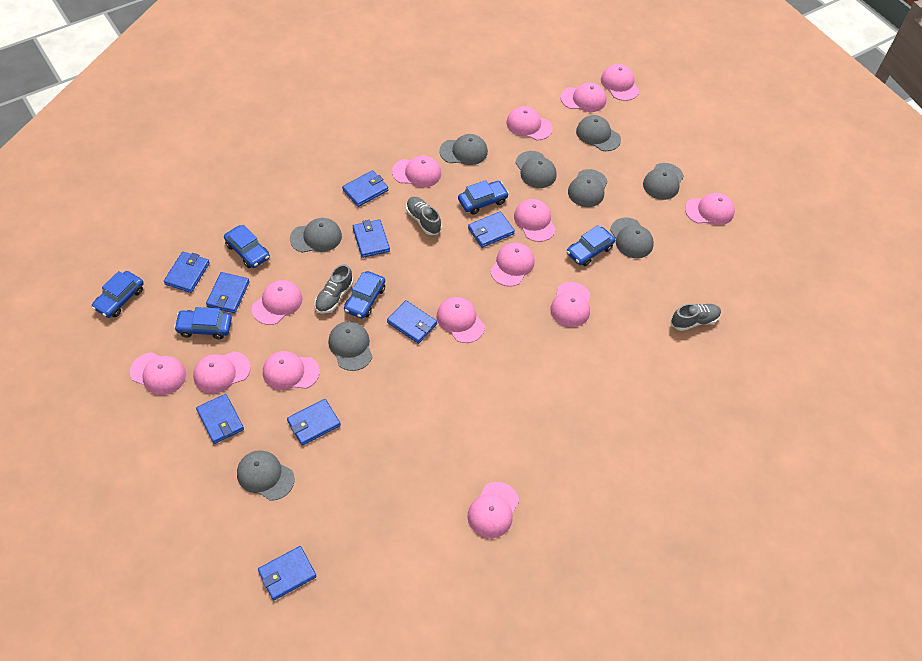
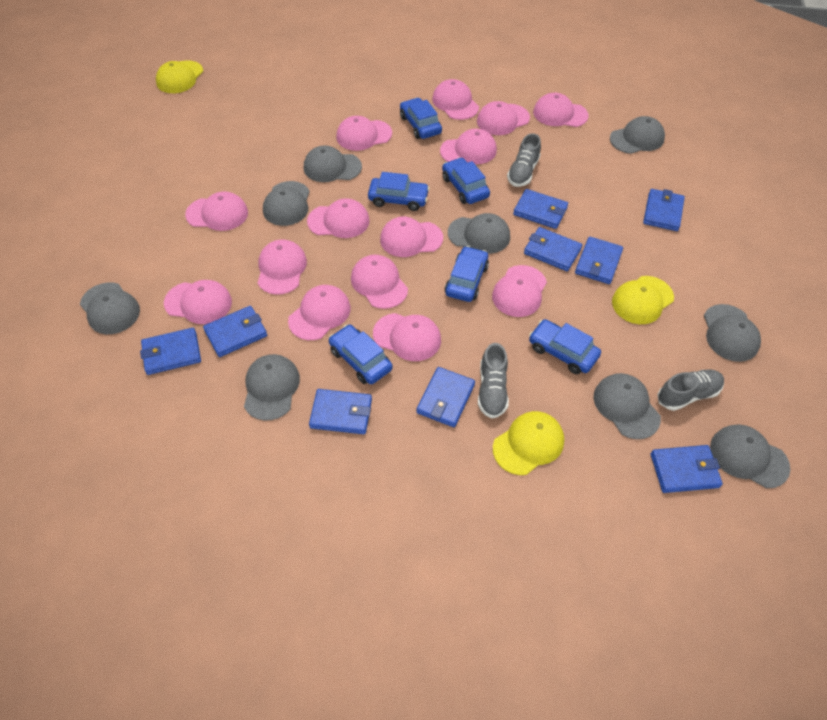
yellow cap: 0 -> 3

